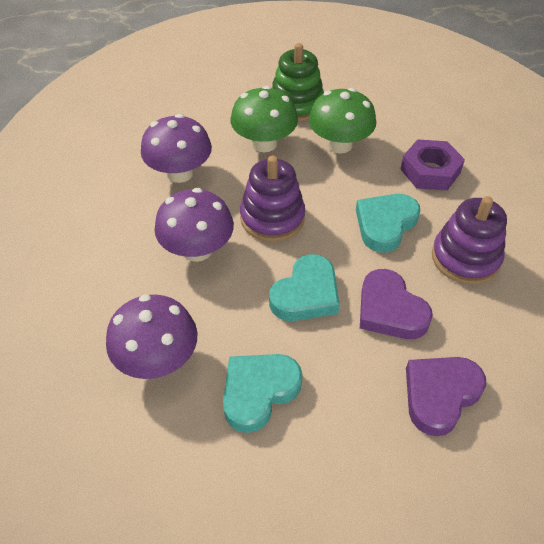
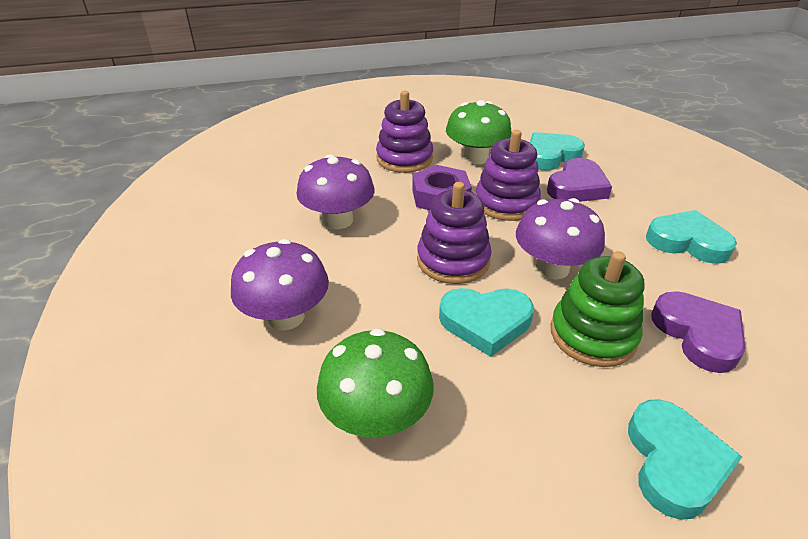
purple stacking toy: 2 -> 3
turquoise heart: 3 -> 4

